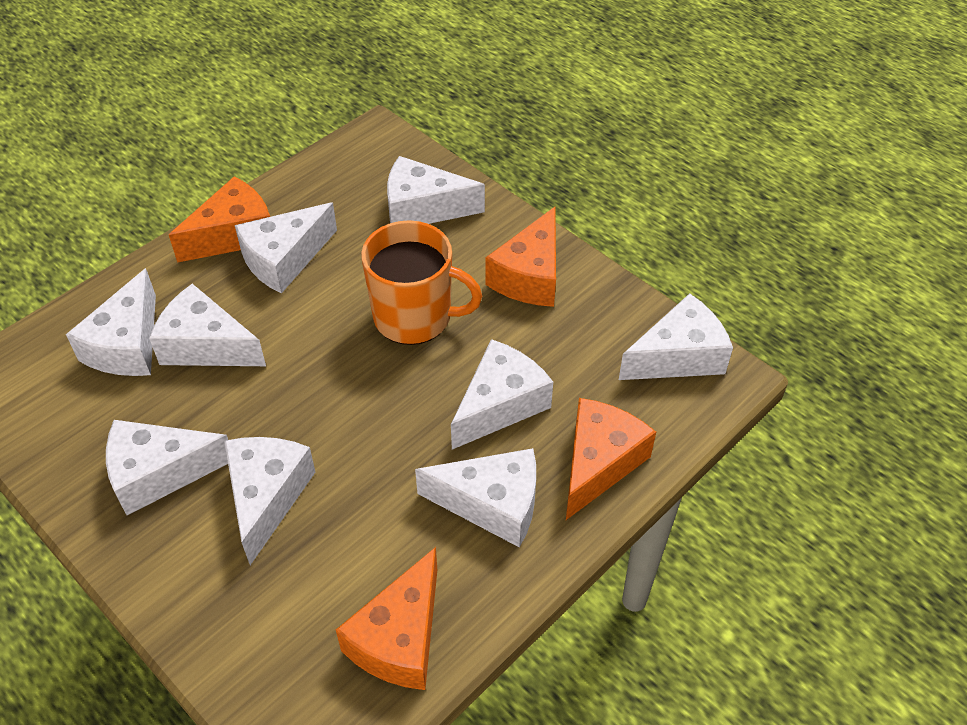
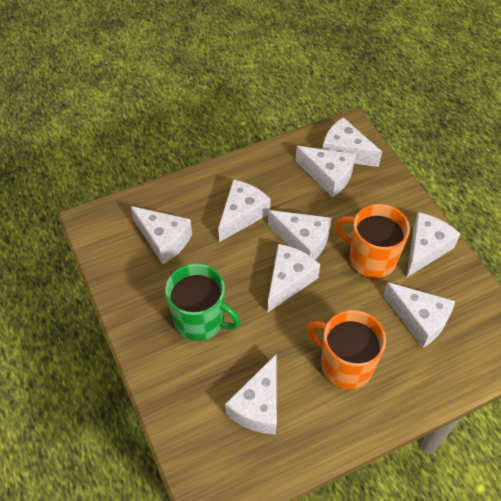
green mug: 0 -> 1
orange cheese: 4 -> 0
orange mug: 1 -> 2

